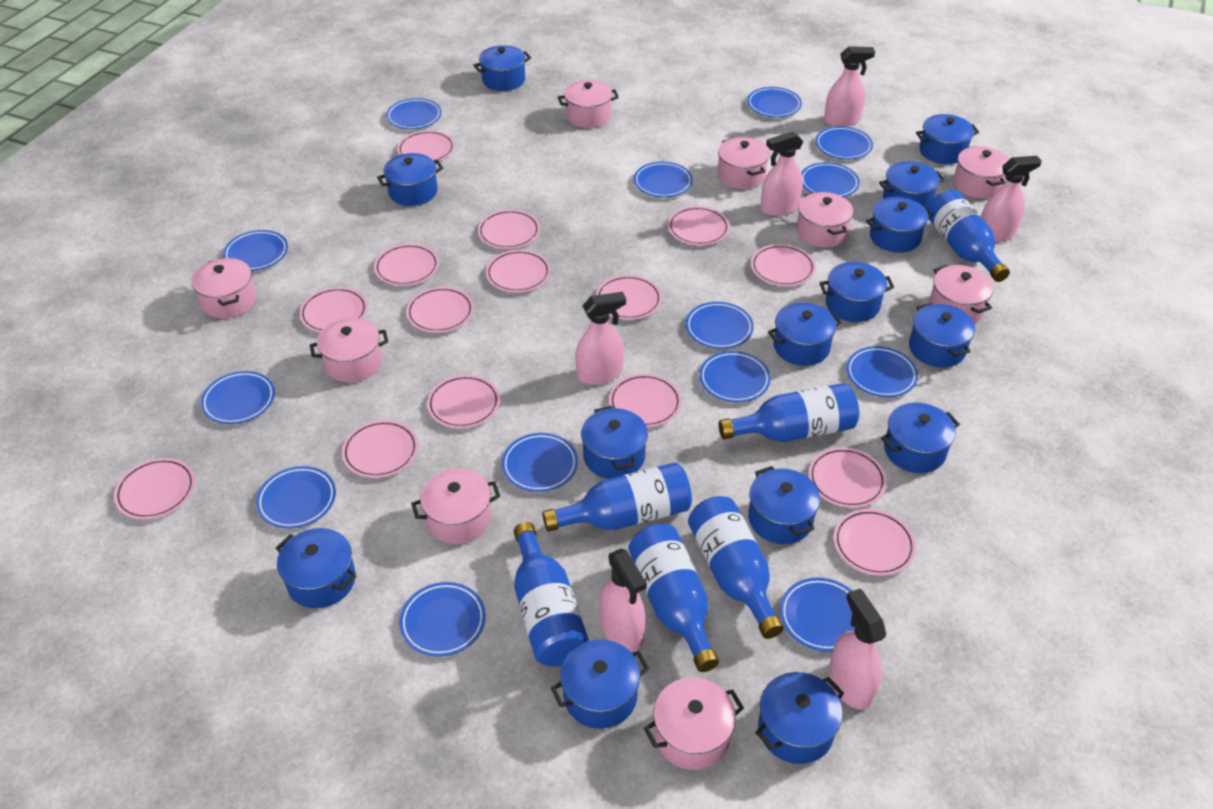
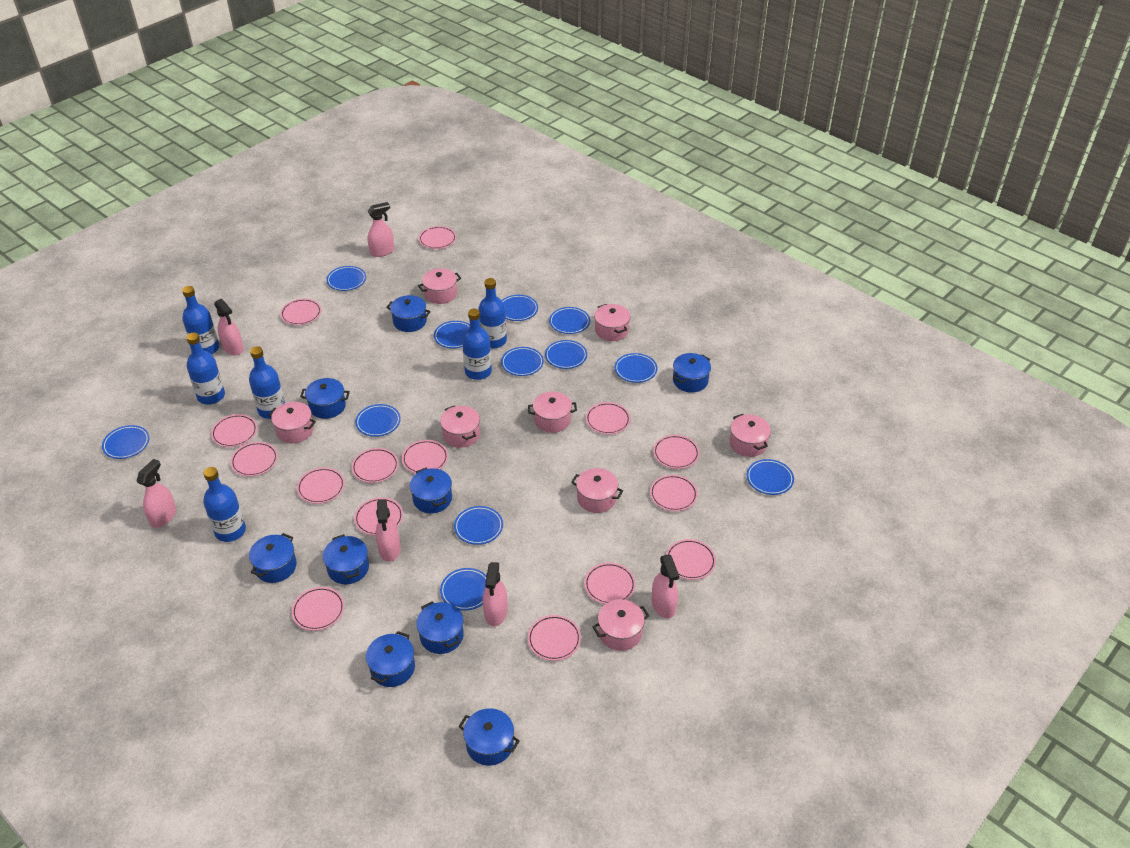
blue plate: 14 -> 12
blue pot: 14 -> 9
pink pot: 9 -> 8

